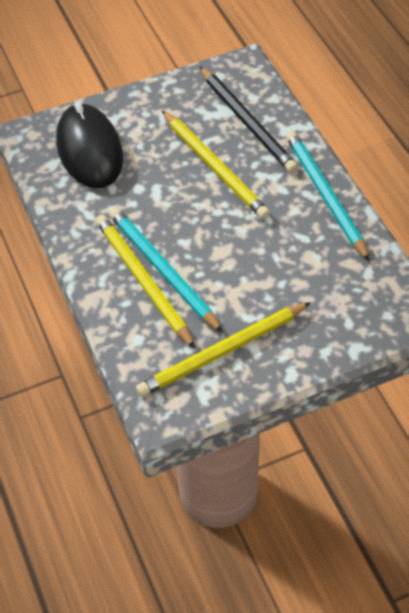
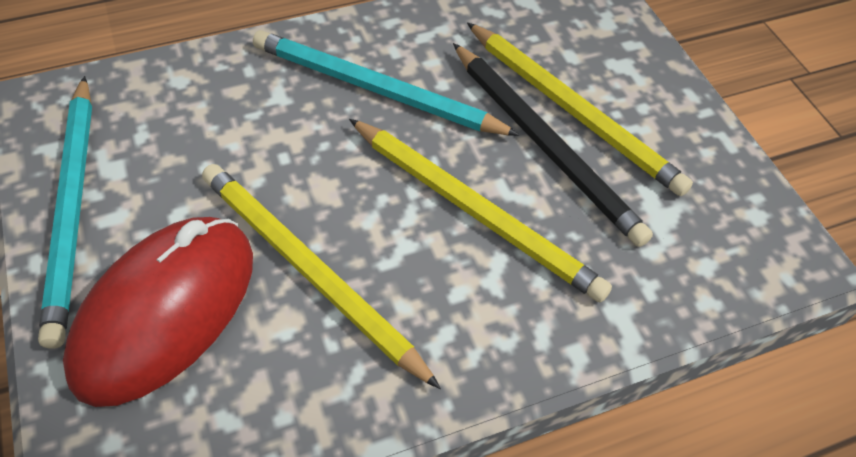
black mouse: 1 -> 0
red mouse: 0 -> 1

